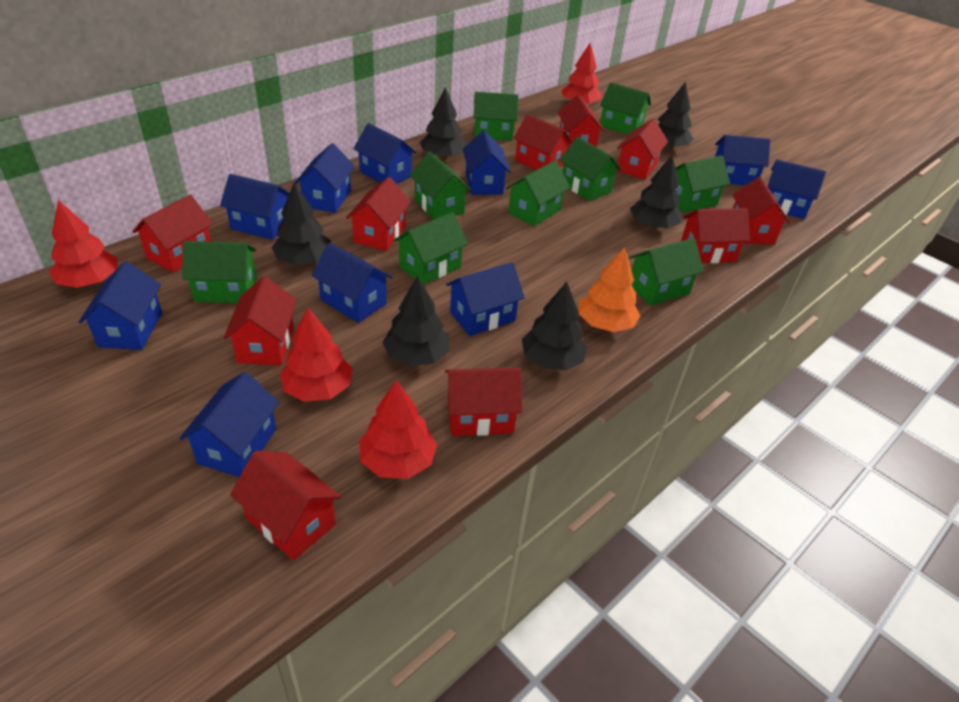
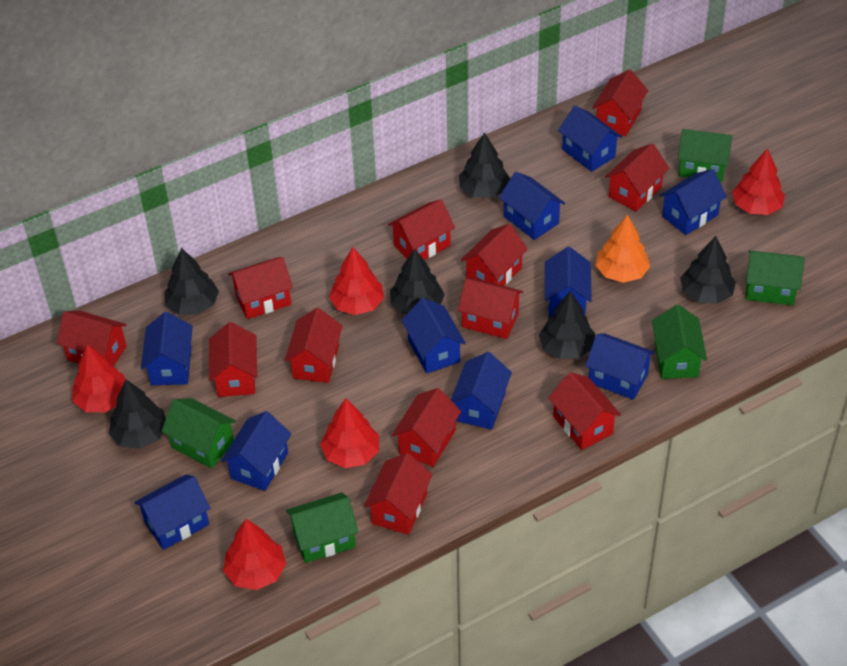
green house: 9 -> 5
red house: 10 -> 12
red tree: 4 -> 5

